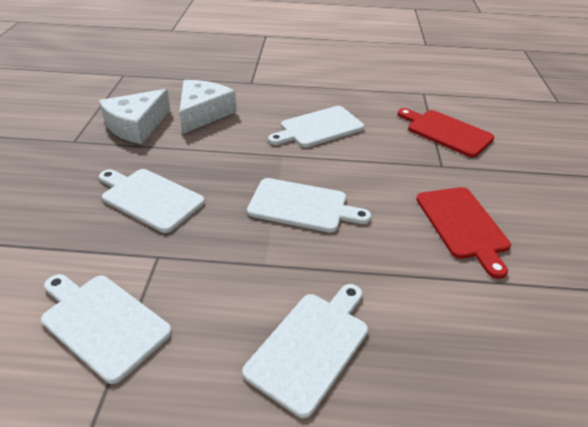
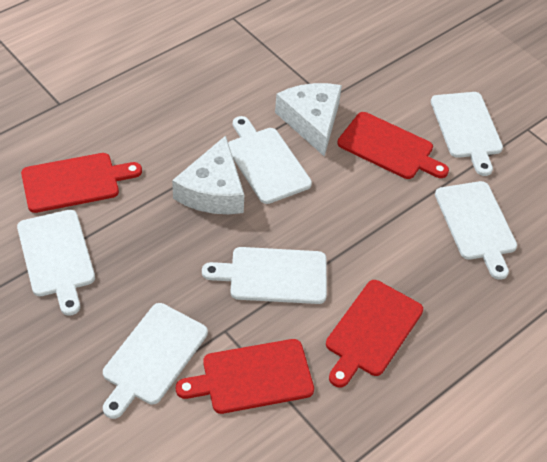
red cutting board: 2 -> 4
white cutting board: 5 -> 6

